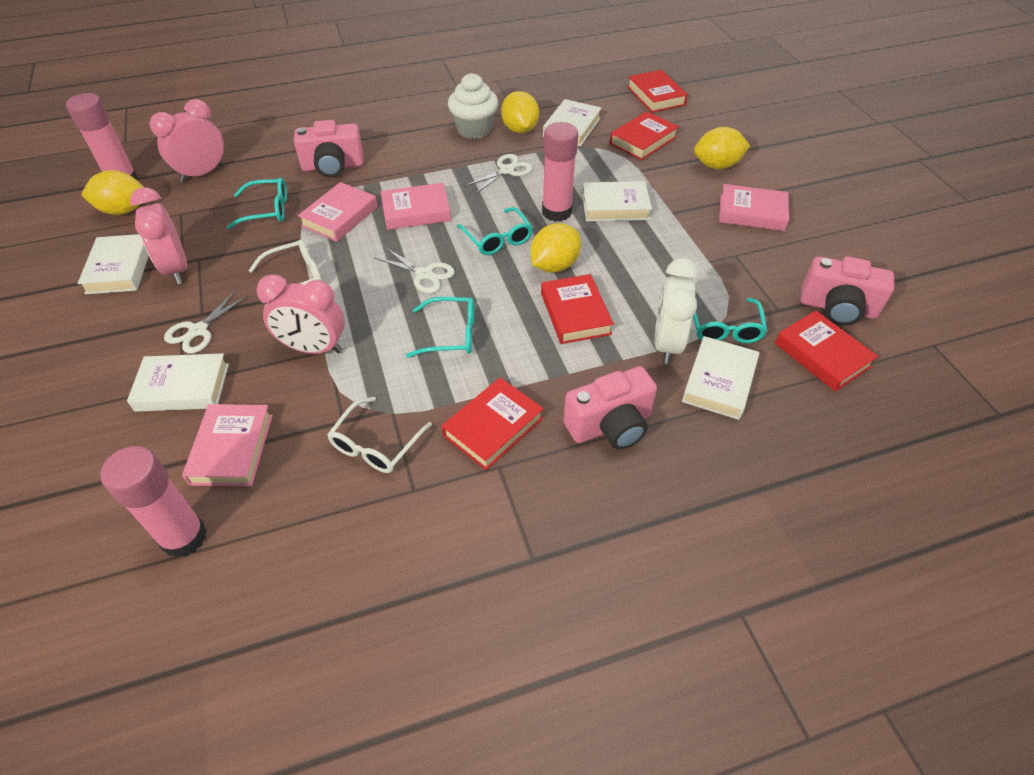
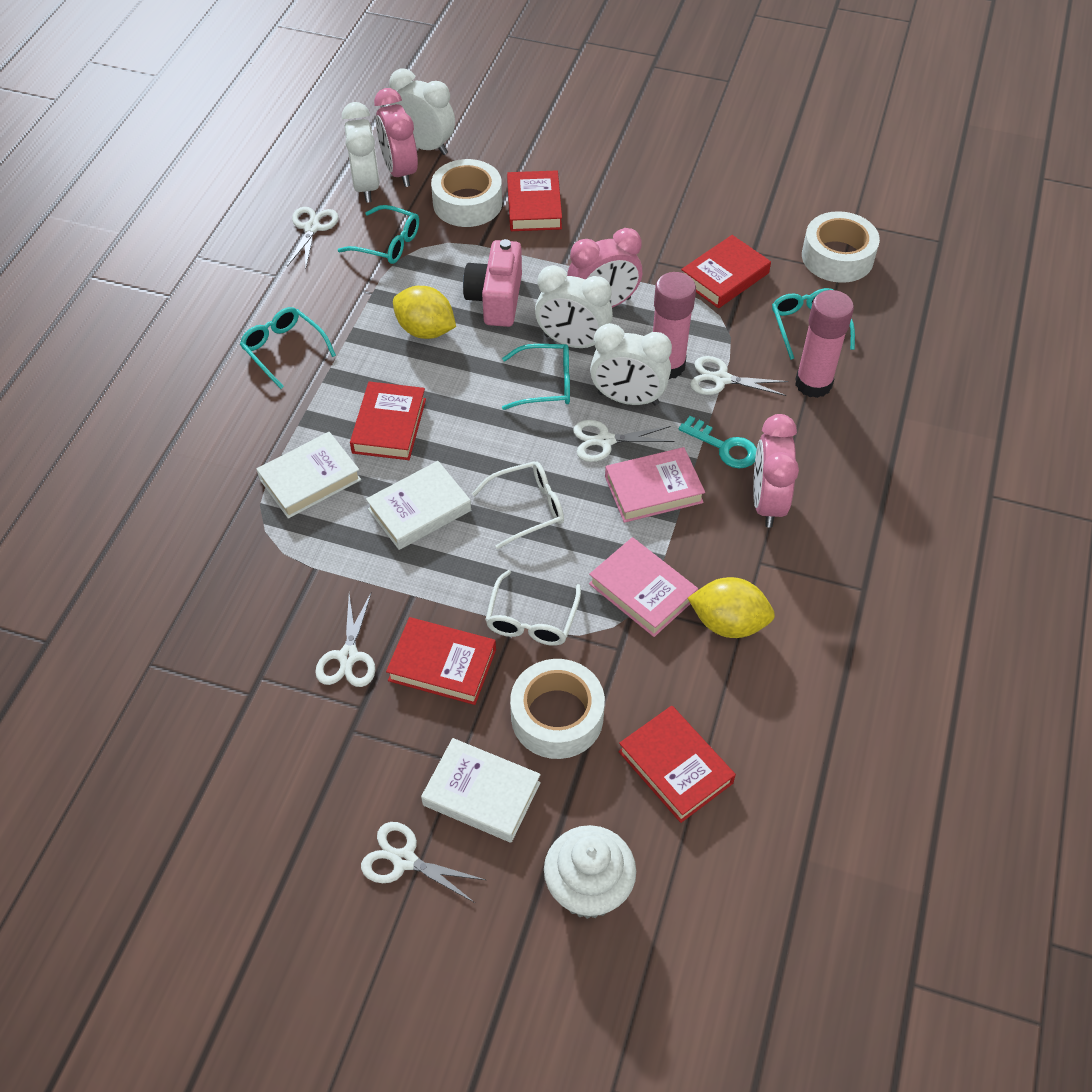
pink book: 4 -> 2
pink camera: 3 -> 1
pink glue stick: 3 -> 2
turquoise key: 0 -> 1
white book: 5 -> 3
white clock: 1 -> 4
white scissors: 3 -> 5
white tape: 0 -> 3
yellow lemon: 4 -> 2

